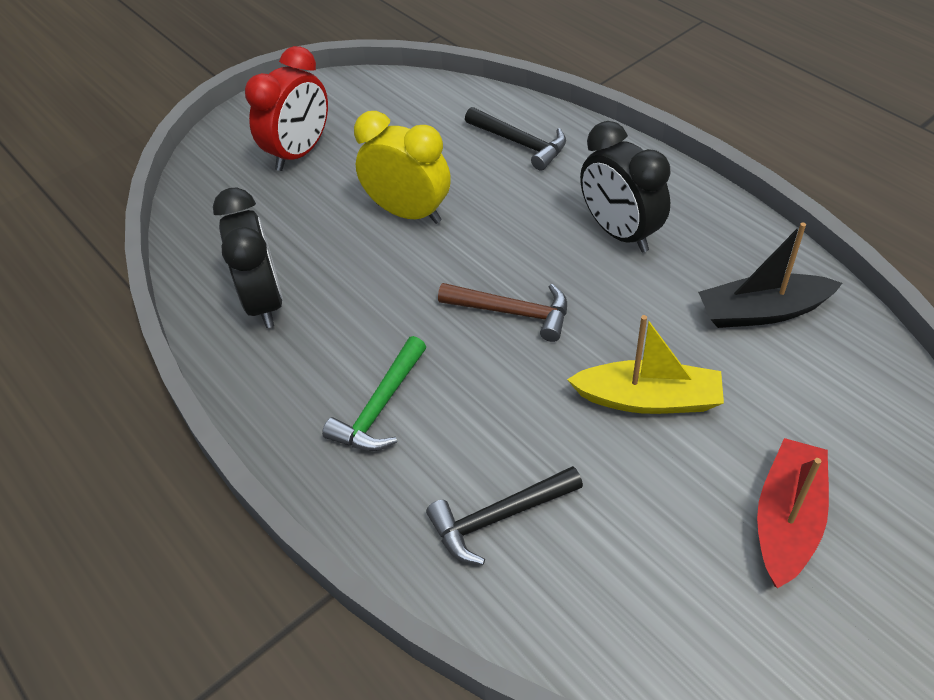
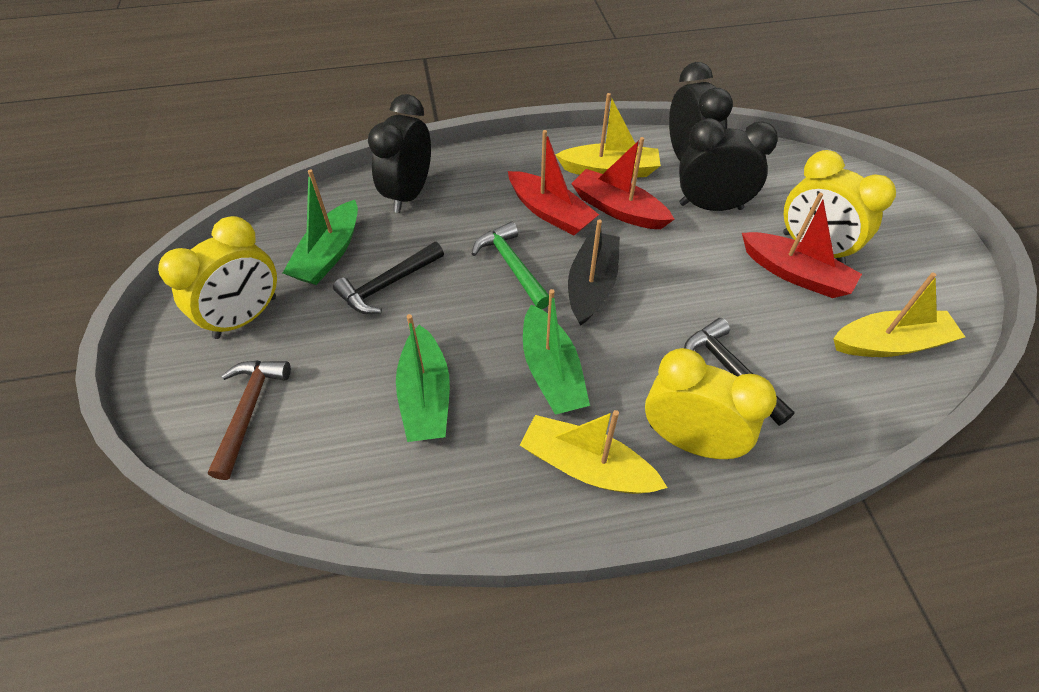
black clock: 2 -> 3
green boat: 0 -> 3
red boat: 1 -> 3
red clock: 1 -> 0
yellow boat: 1 -> 3
yellow clock: 1 -> 3

